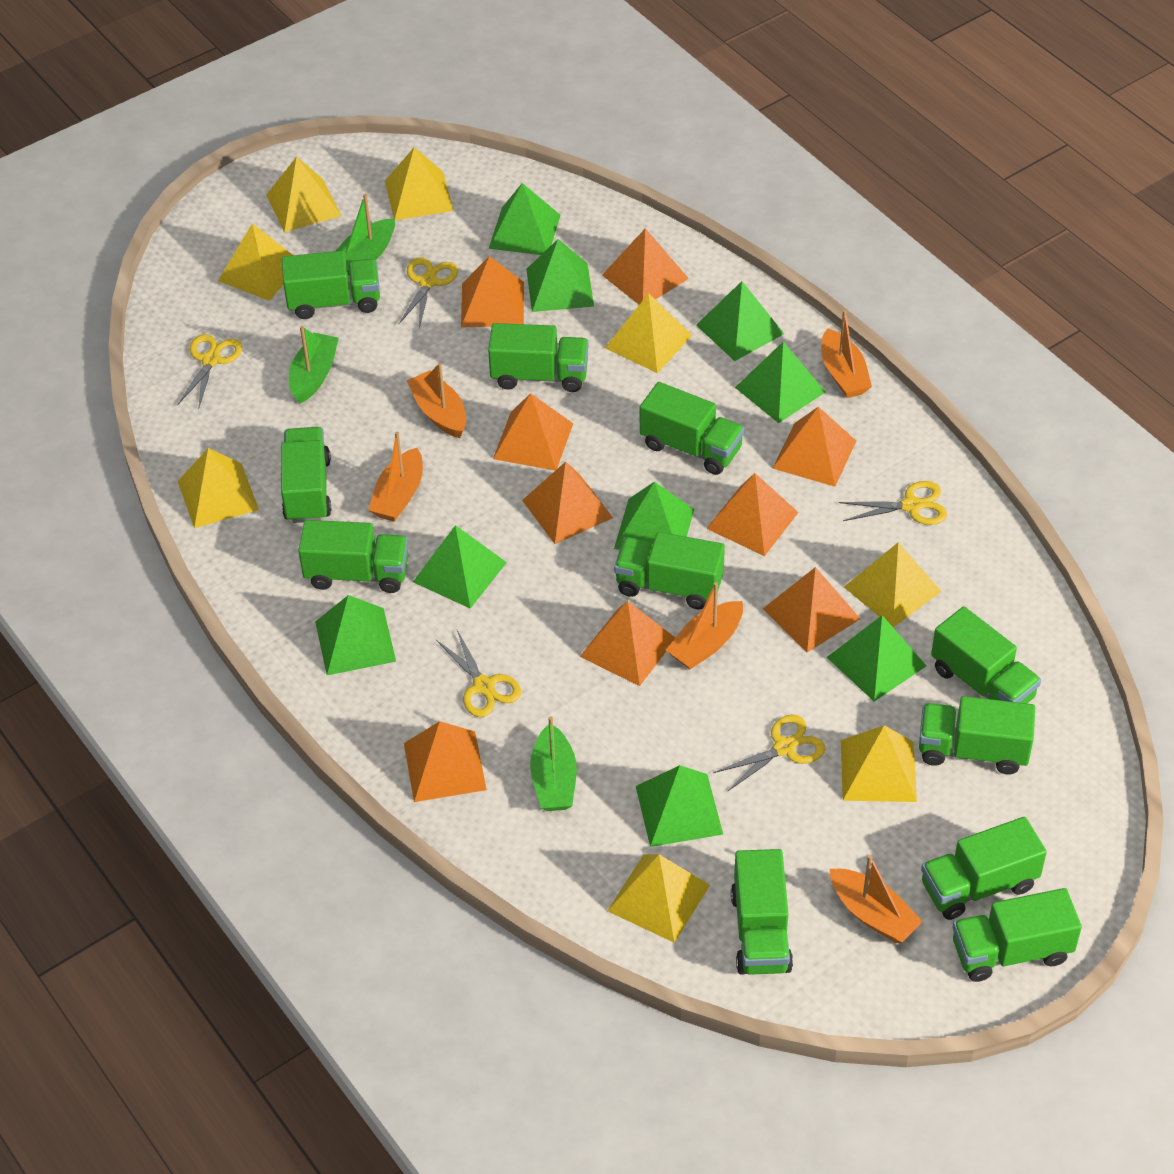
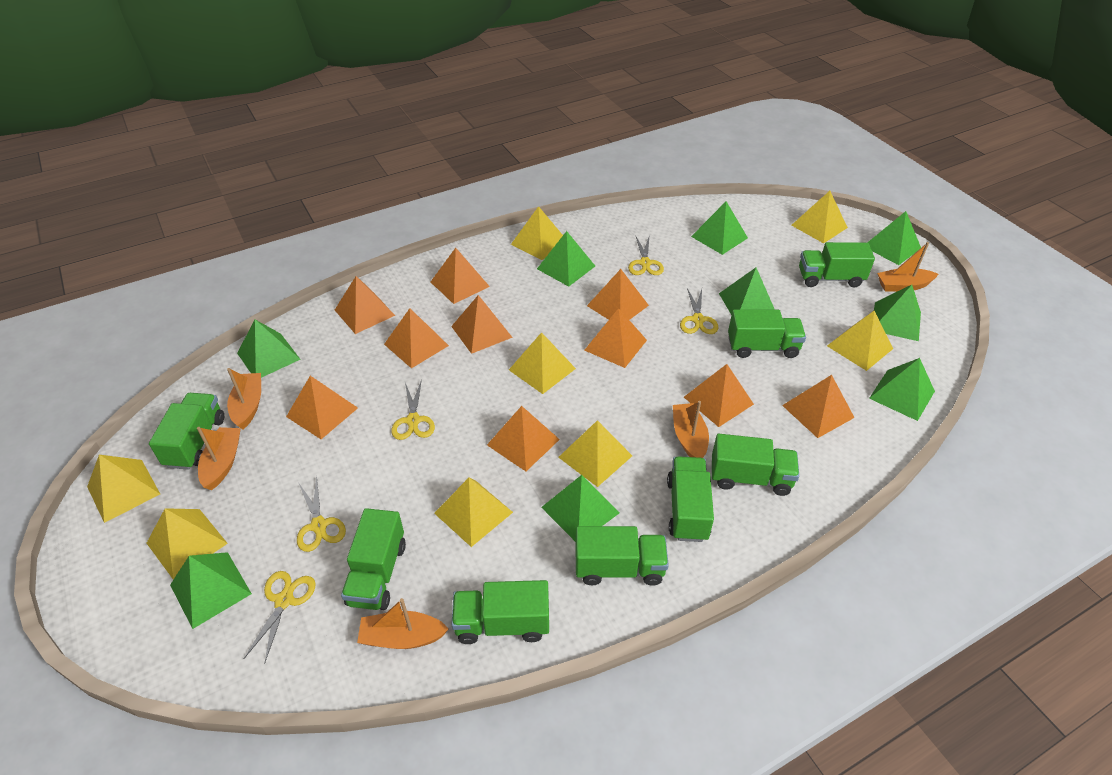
green boat: 3 -> 0
green truck: 11 -> 8
orange pyramid: 9 -> 10

